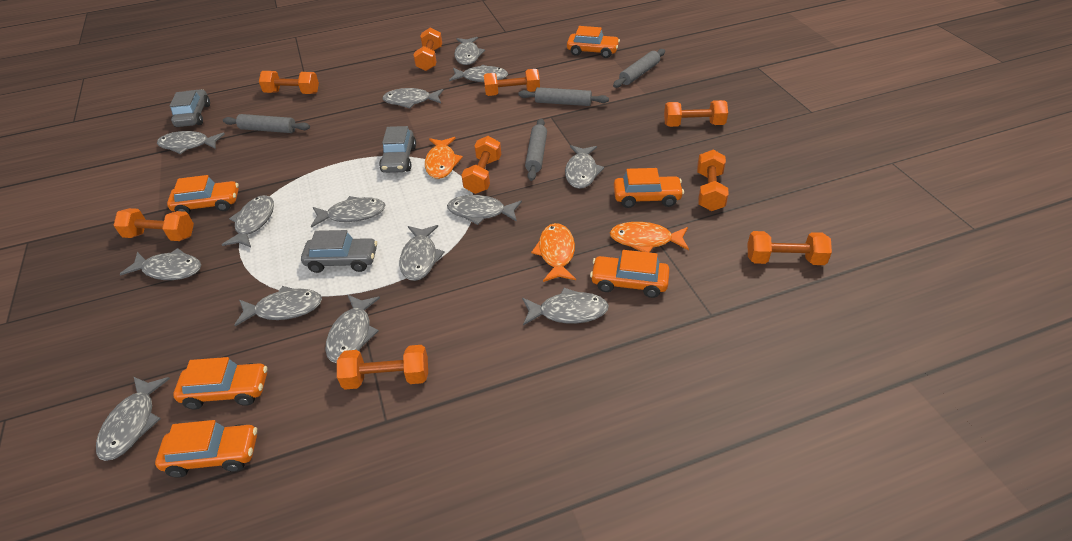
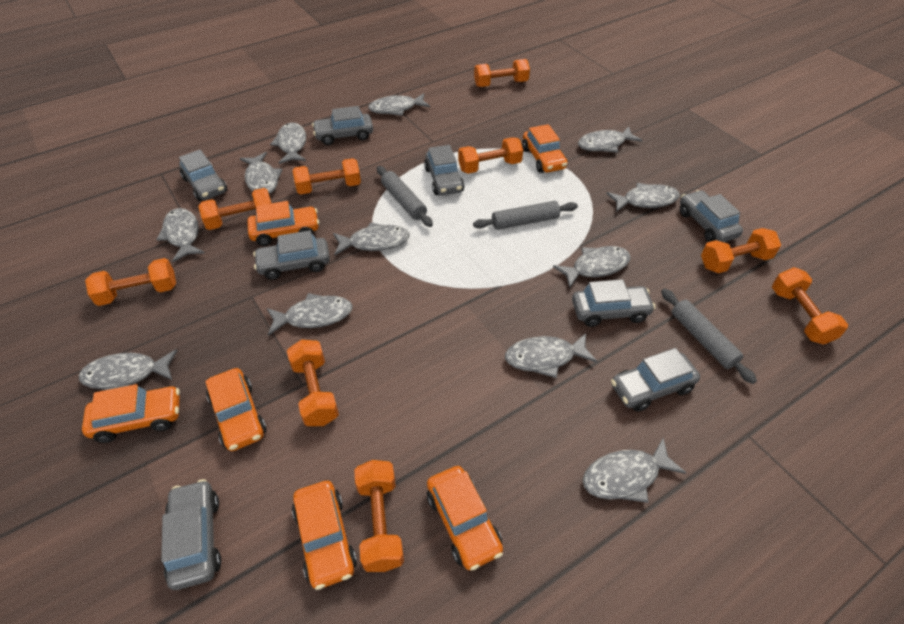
grey car: 3 -> 8
grey fish: 14 -> 12
grey rolling pin: 4 -> 3
orange fish: 3 -> 0

